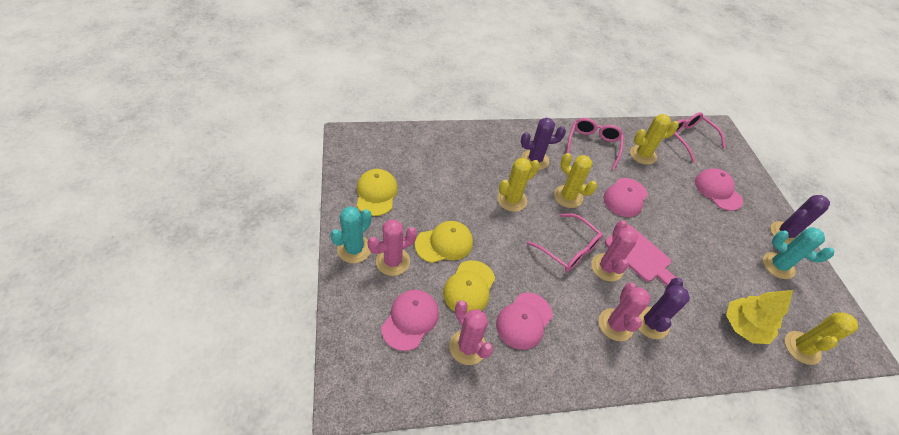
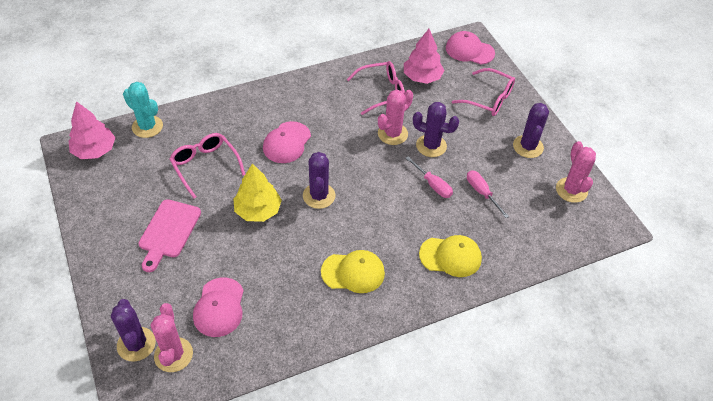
pink cactus: 4 -> 3
pink cap: 4 -> 3
pink screwdriver: 0 -> 2
pink tree: 0 -> 2
purple cactus: 3 -> 4
turquoise cactus: 2 -> 1
yellow cactus: 4 -> 0
yellow cap: 3 -> 2

